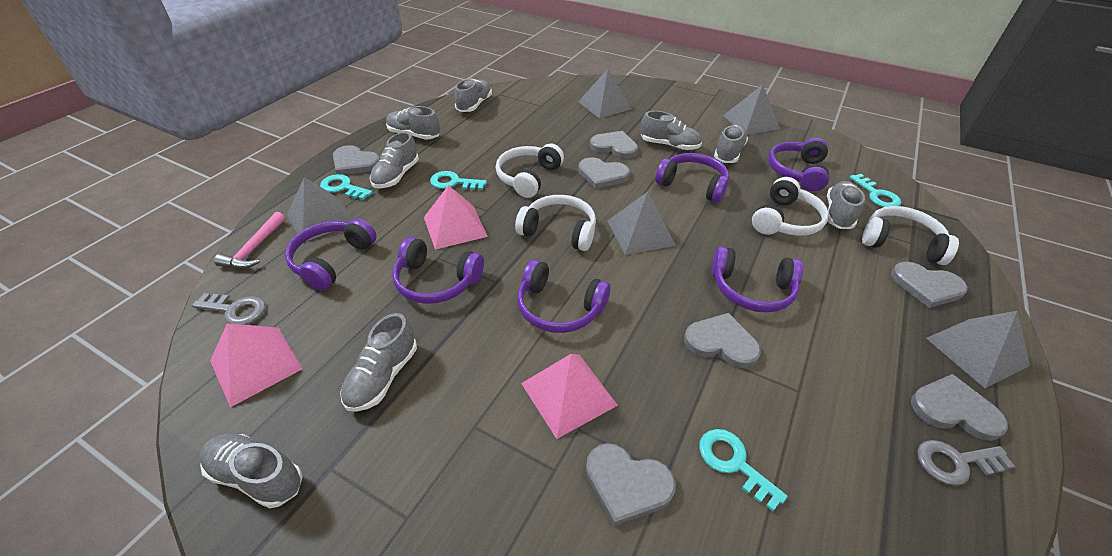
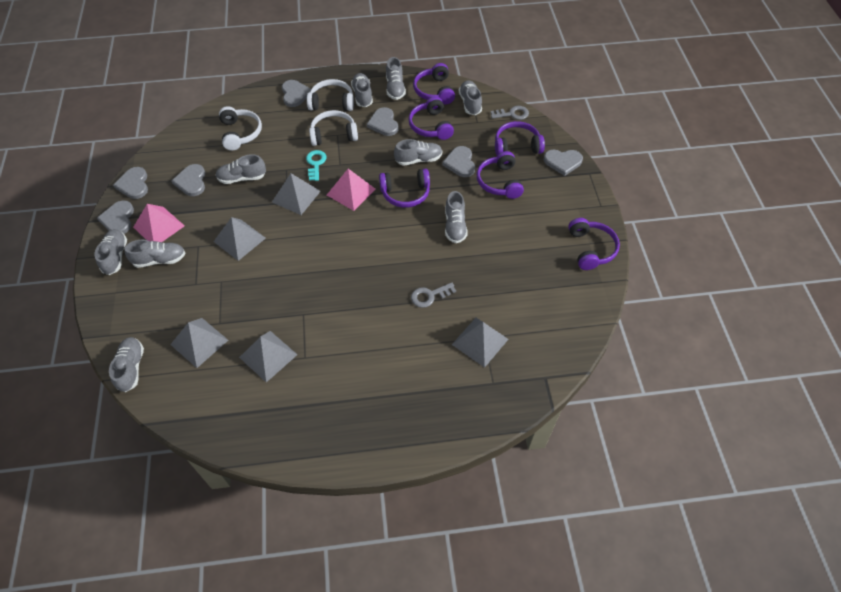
grey shoe: 8 -> 9
pink hammer: 1 -> 0
pink pyramid: 3 -> 2
turquoise key: 4 -> 1
white headphones: 4 -> 3

